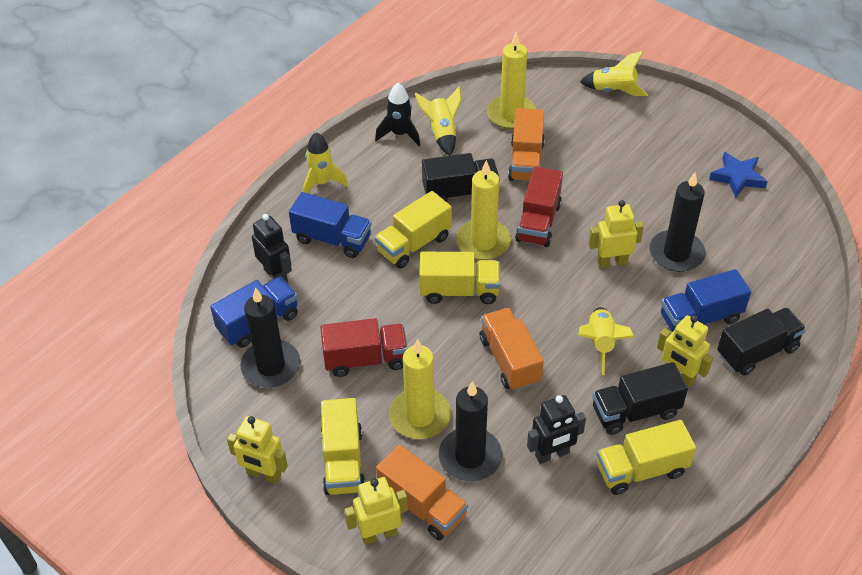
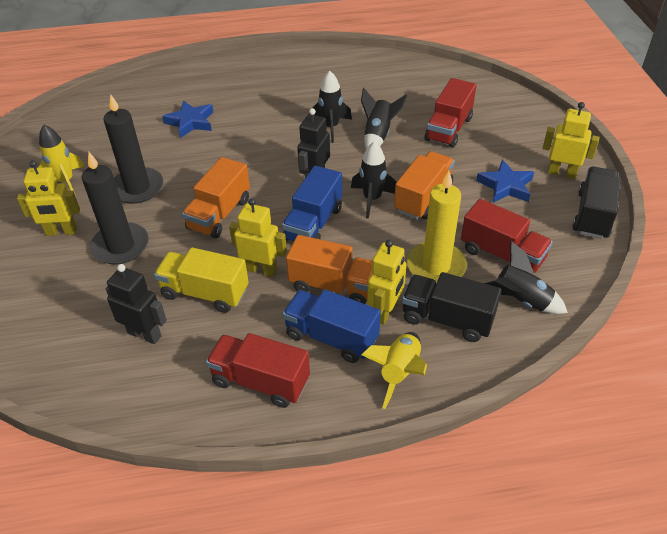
black candle: 3 -> 2
black rocket: 1 -> 4
black truck: 3 -> 2
blue star: 1 -> 2
blue truck: 3 -> 2
red truck: 2 -> 3
yellow candle: 3 -> 1
yellow rocket: 4 -> 2
yellow truck: 4 -> 1

